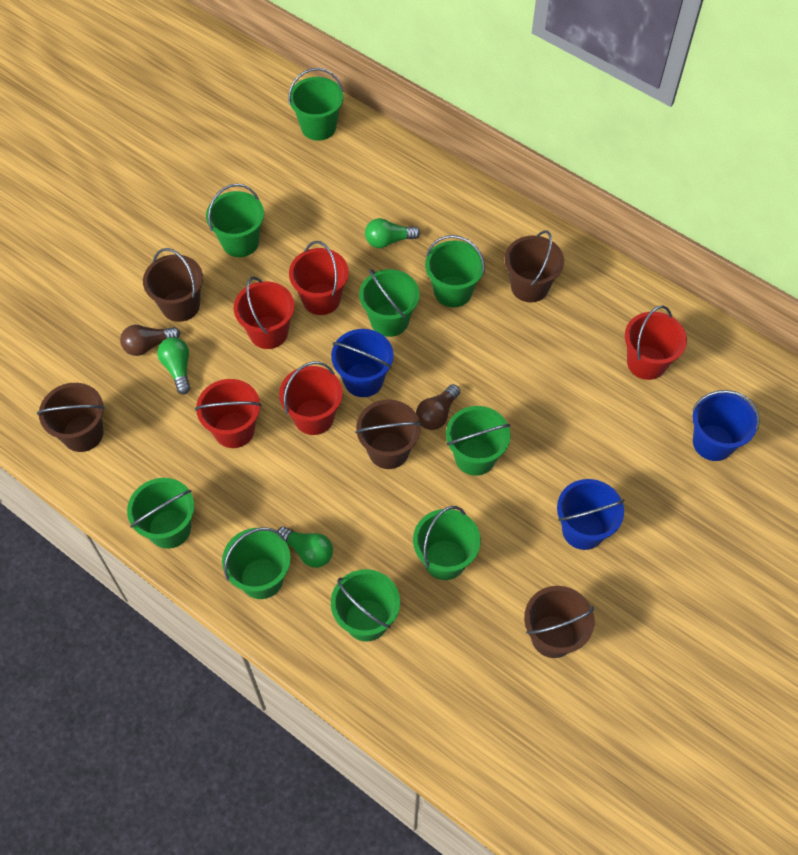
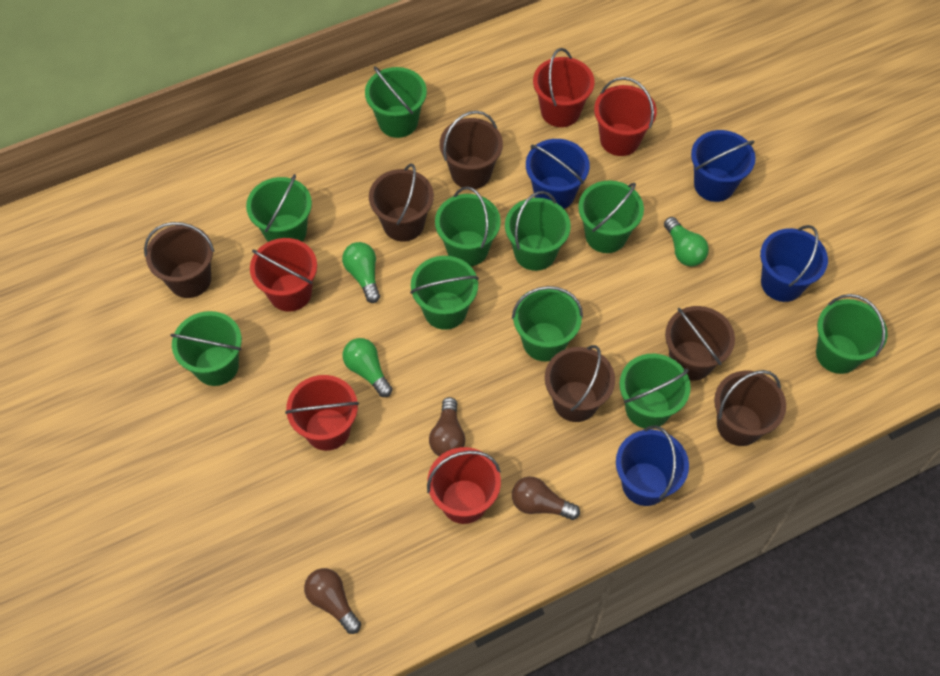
blue bucket: 3 -> 4
brown bucket: 5 -> 6
brown light bulb: 2 -> 3
green bucket: 9 -> 10

